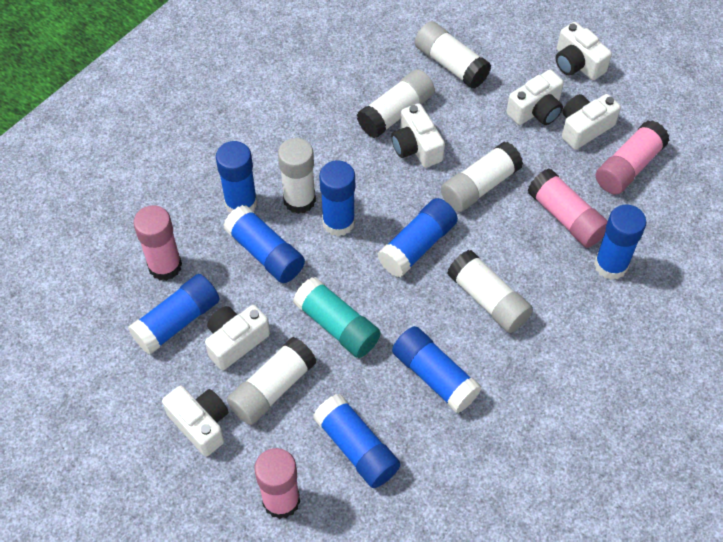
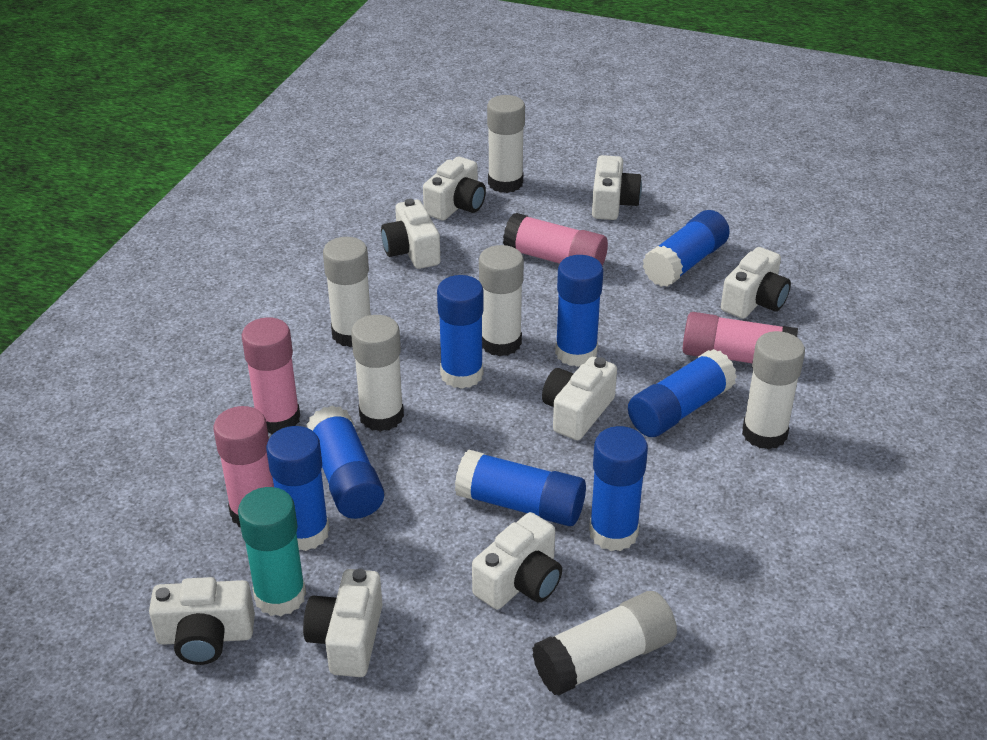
white camera: 6 -> 8

